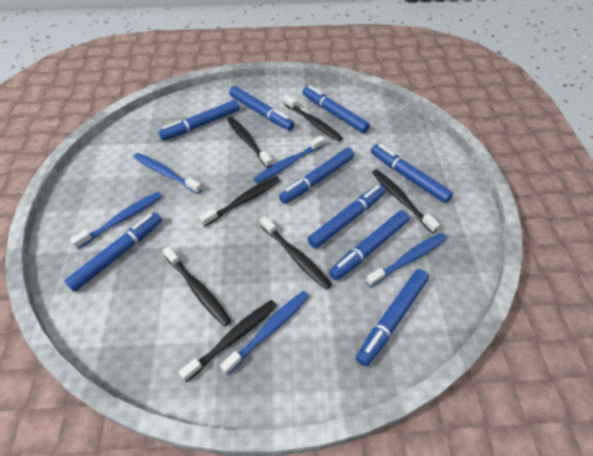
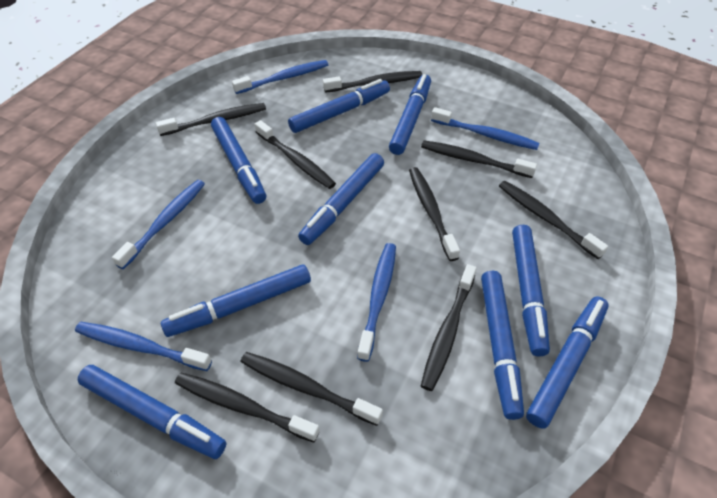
black toothbrush: 7 -> 9

